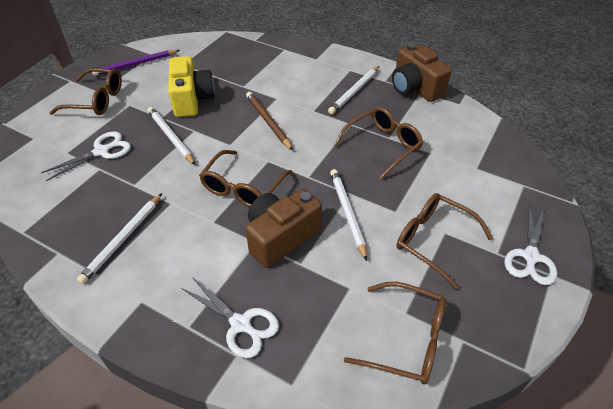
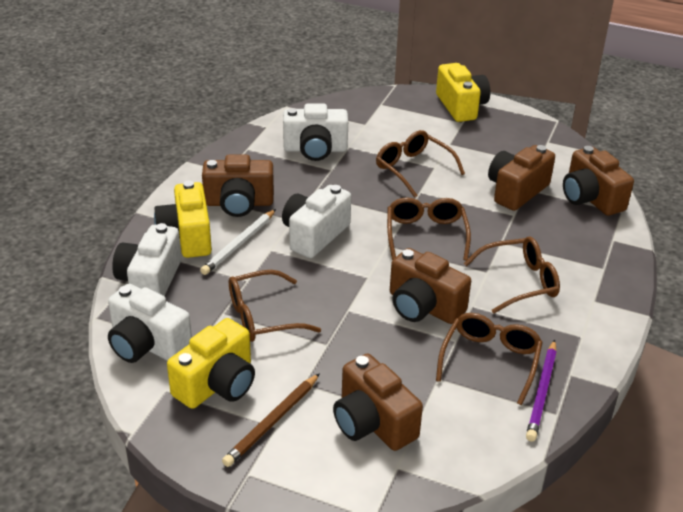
brown camera: 2 -> 5
white camera: 0 -> 4
white pencil: 4 -> 1
white scissors: 3 -> 0
yellow camera: 1 -> 3

